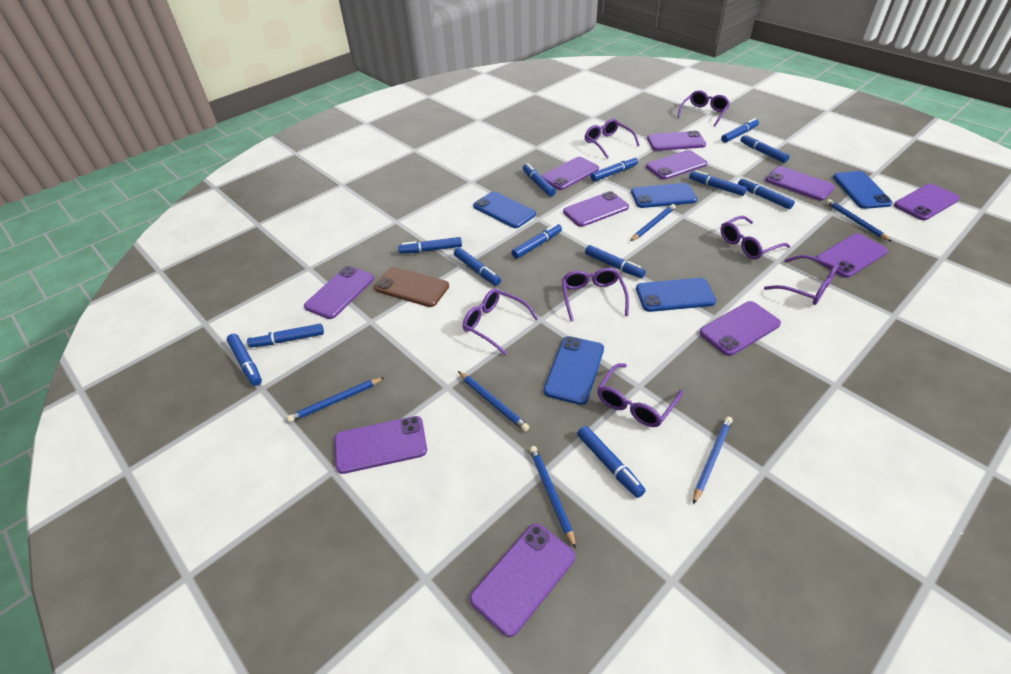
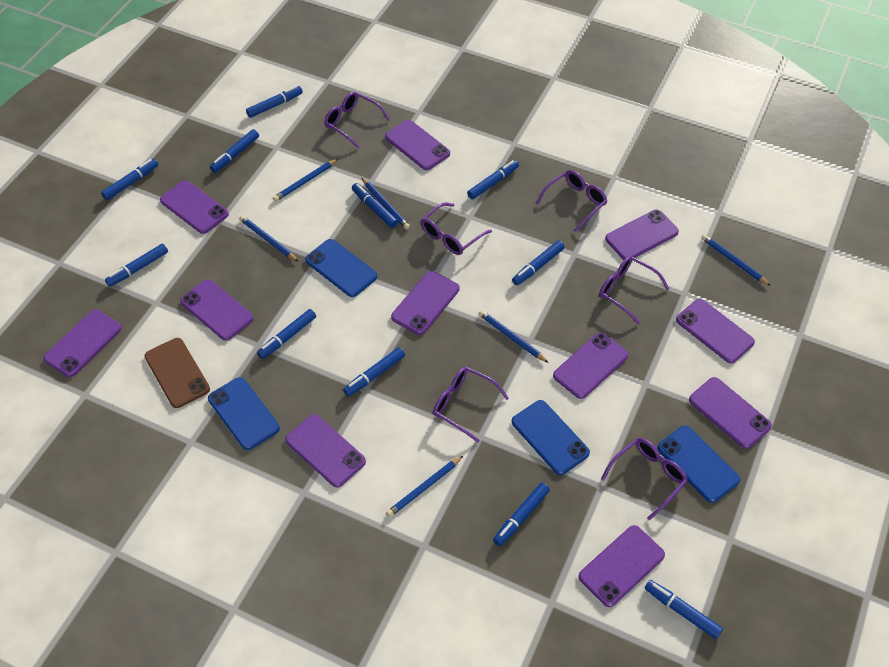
blue marker: 13 -> 11
blue phone: 5 -> 4
purple glasses: 7 -> 6

